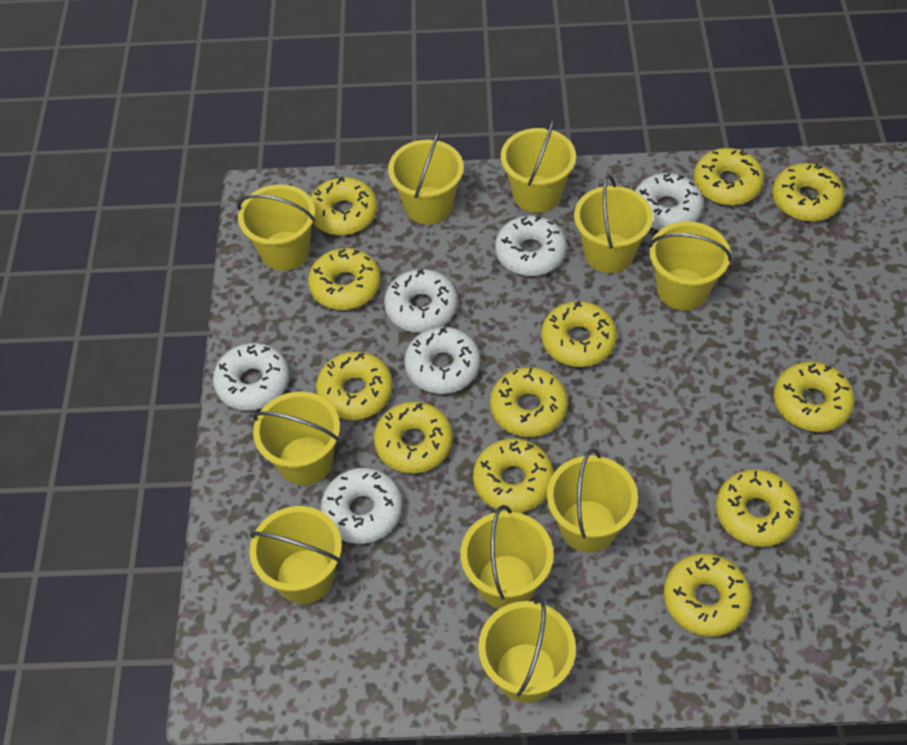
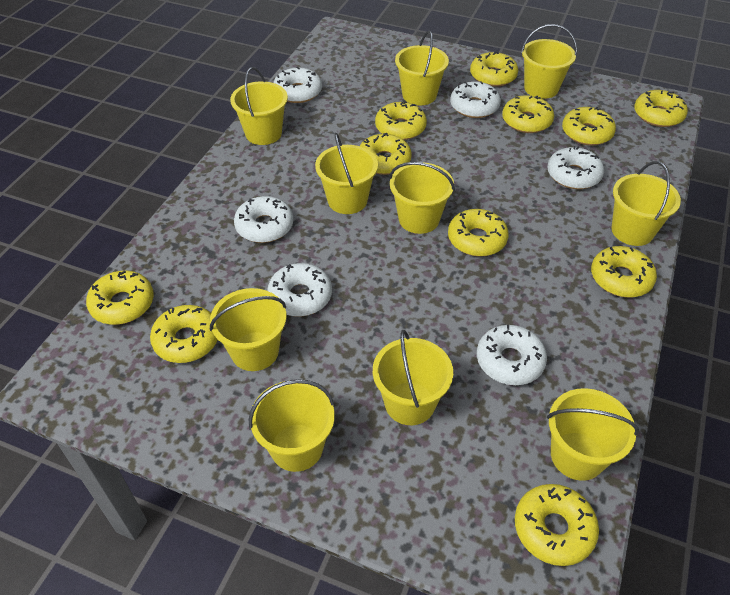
yellow donut: 12 -> 11

